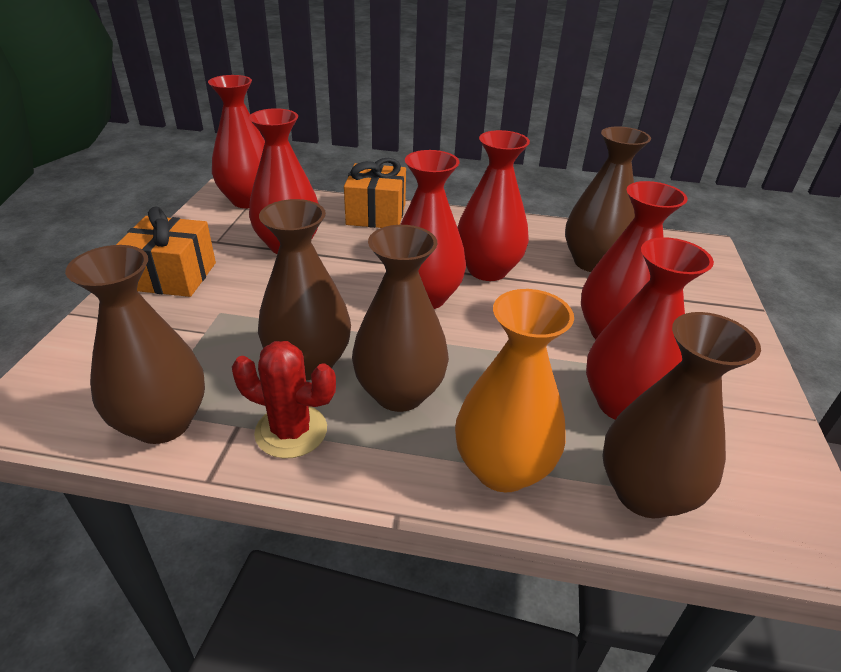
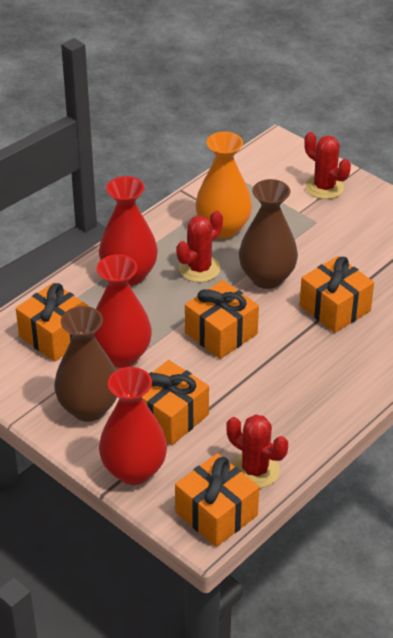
brown vase: 5 -> 2
orange gift: 2 -> 5
red cactus: 1 -> 3
red vase: 6 -> 3

